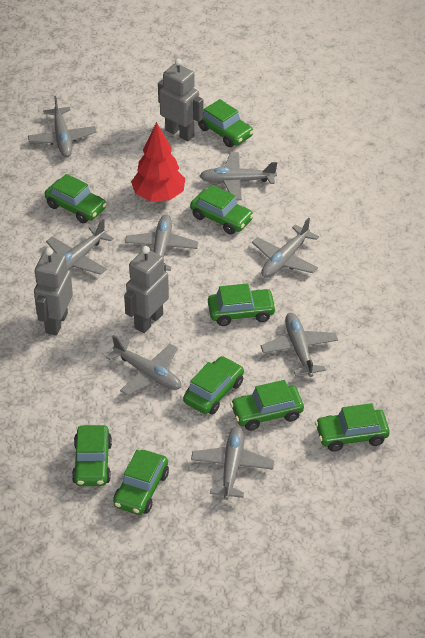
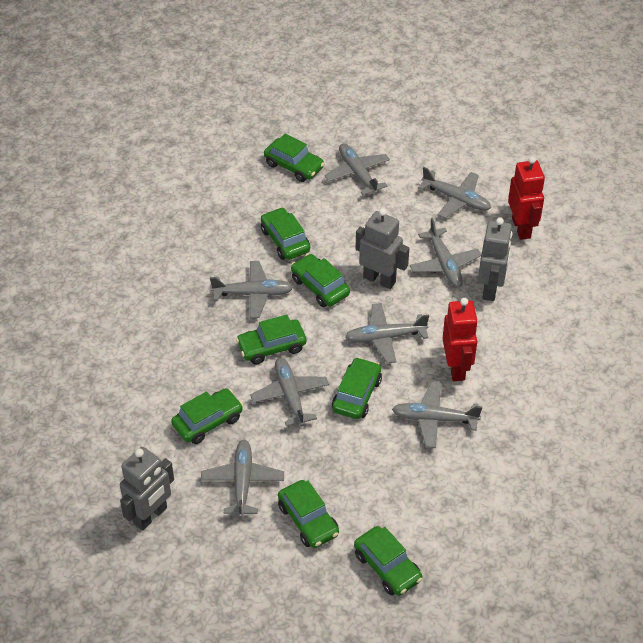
green car: 9 -> 8
red robot: 0 -> 2
red tree: 1 -> 0

